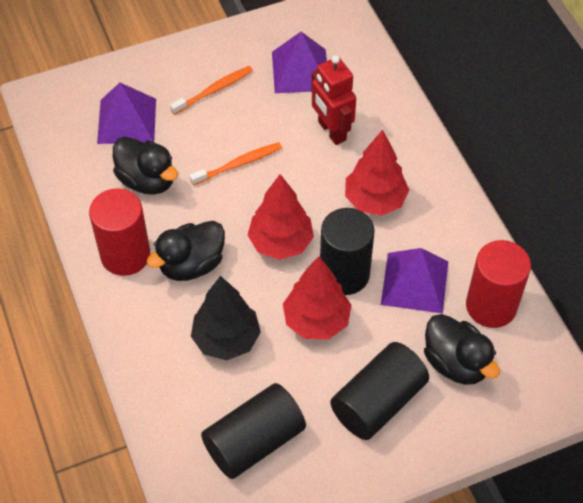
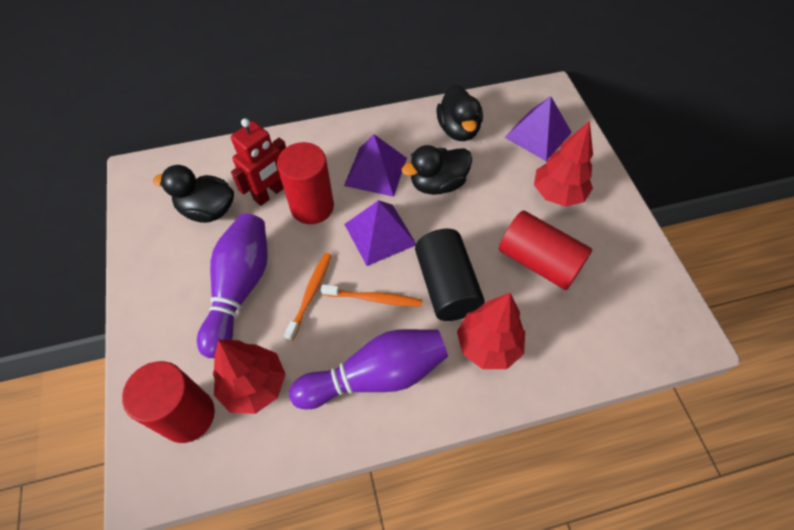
black cylinder: 3 -> 1
black tree: 1 -> 0
purple bowling pin: 0 -> 2
red cylinder: 2 -> 3

